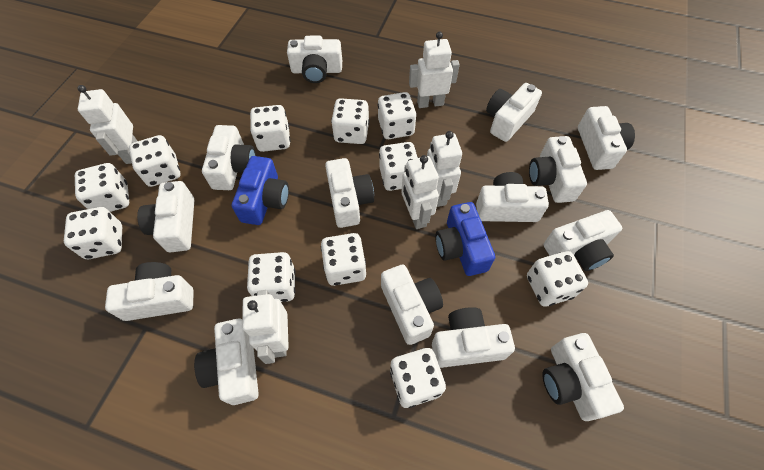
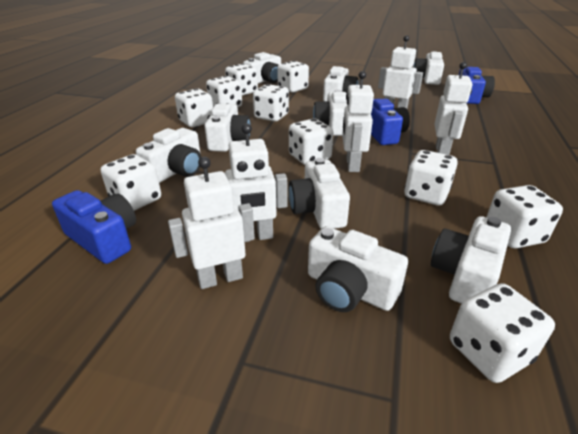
blue camera: 2 -> 3
white camera: 14 -> 9
white dice: 11 -> 10

